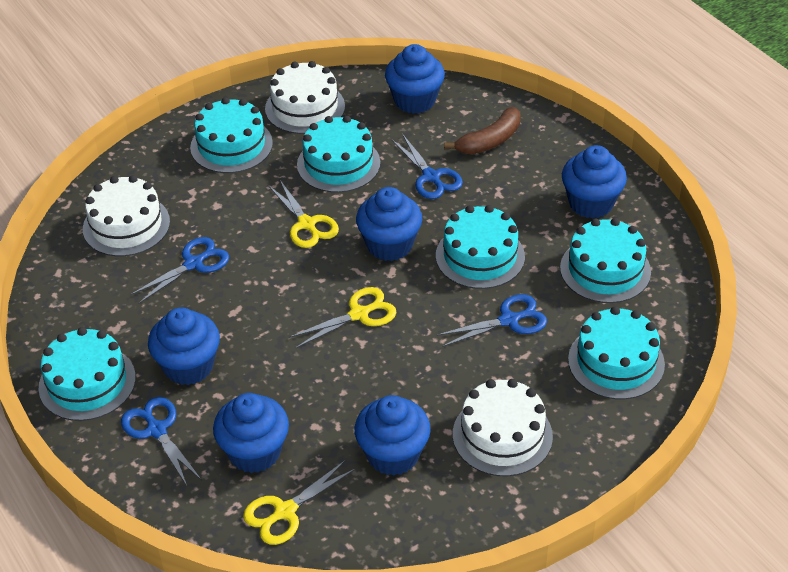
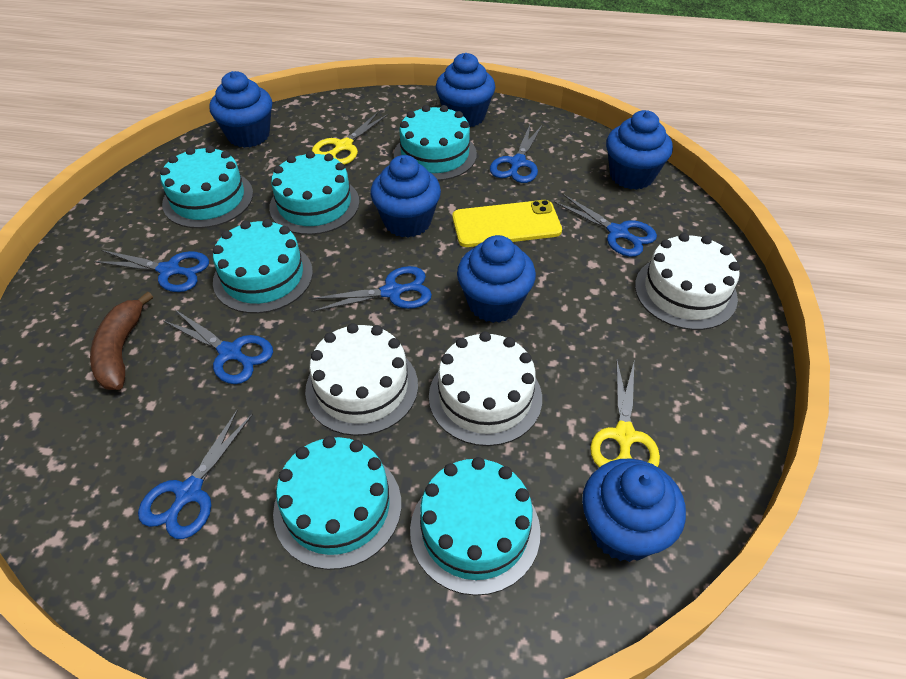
blue scissors: 4 -> 6
yellow phone: 0 -> 1
yellow scissors: 3 -> 2

